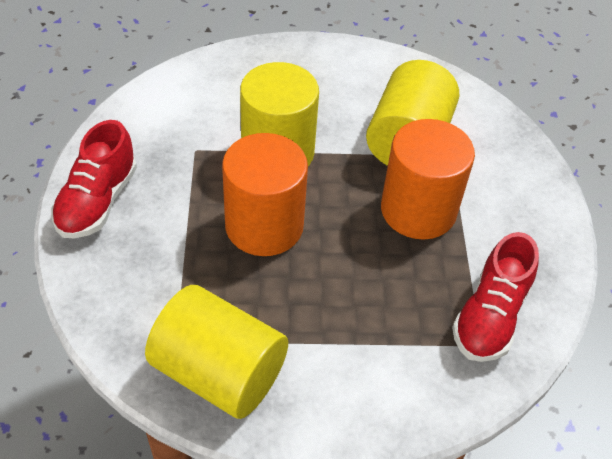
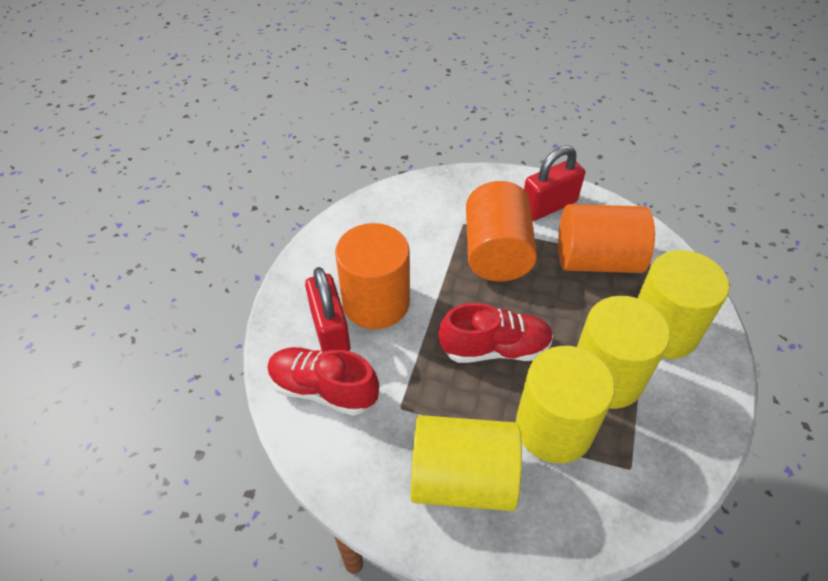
orange cylinder: 2 -> 3
red padlock: 0 -> 2
yellow cylinder: 3 -> 4

